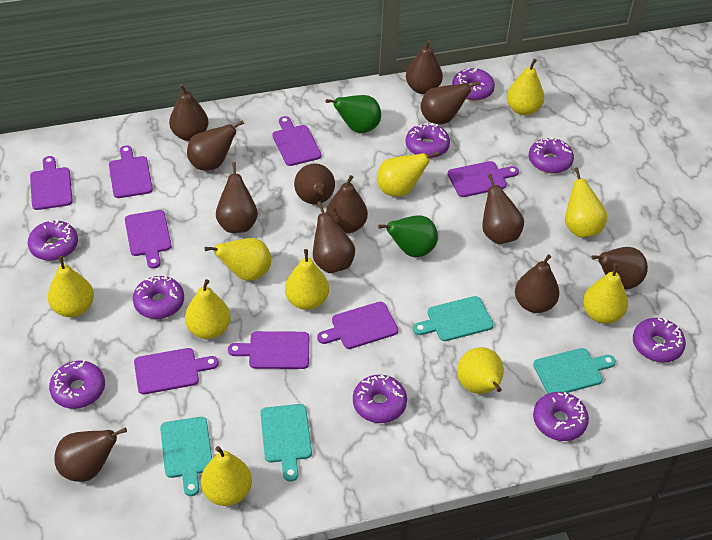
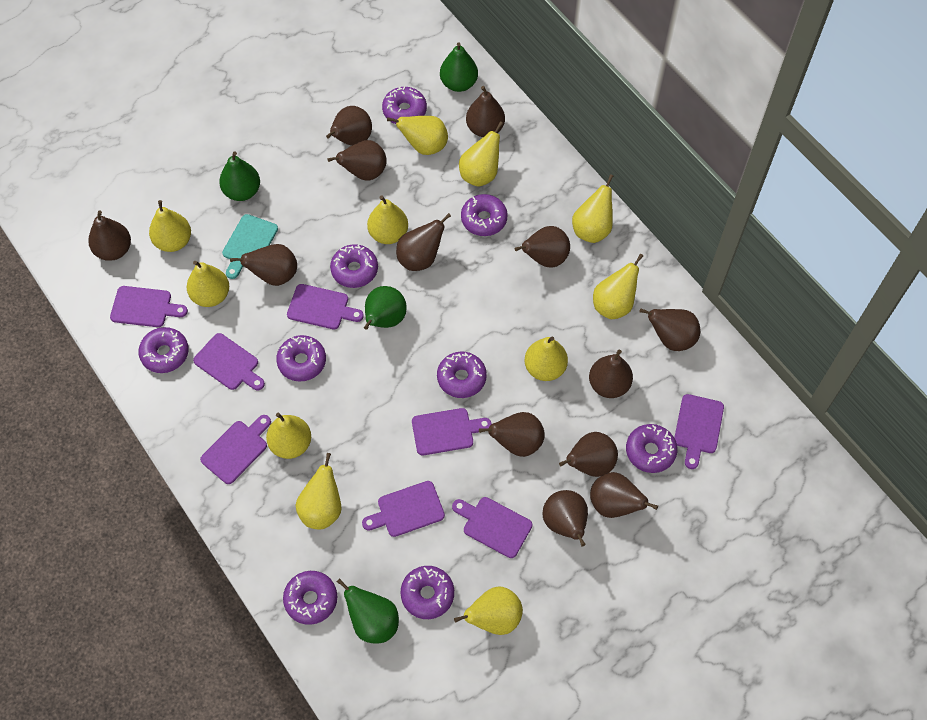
brown pear: 12 -> 13
green pear: 2 -> 4
turquoise cutting board: 4 -> 1
yellow pear: 10 -> 11

